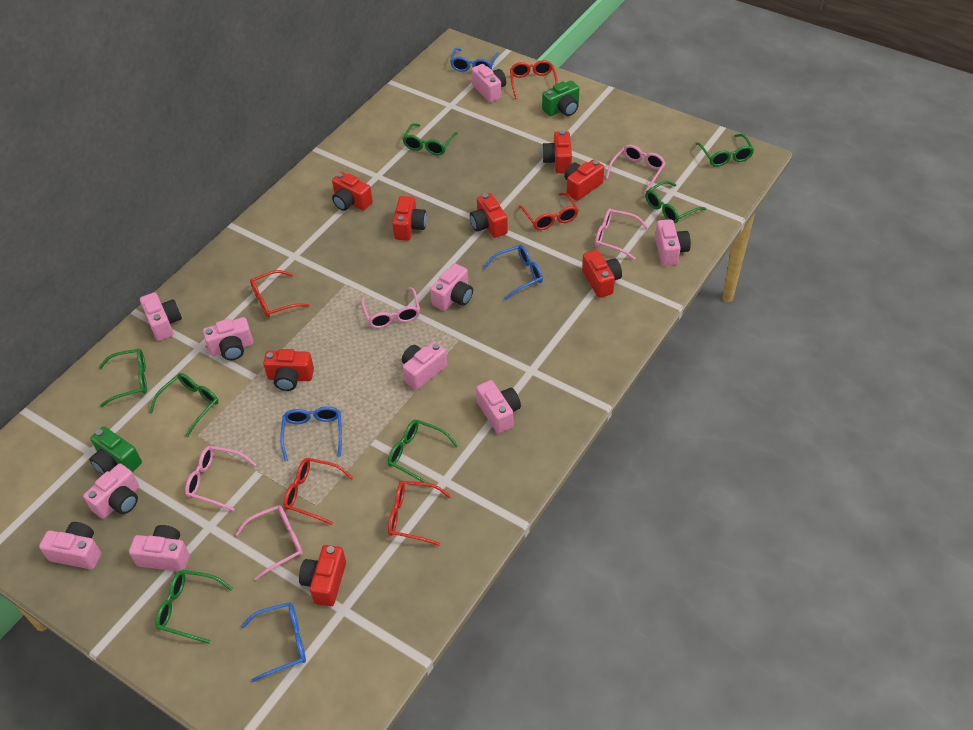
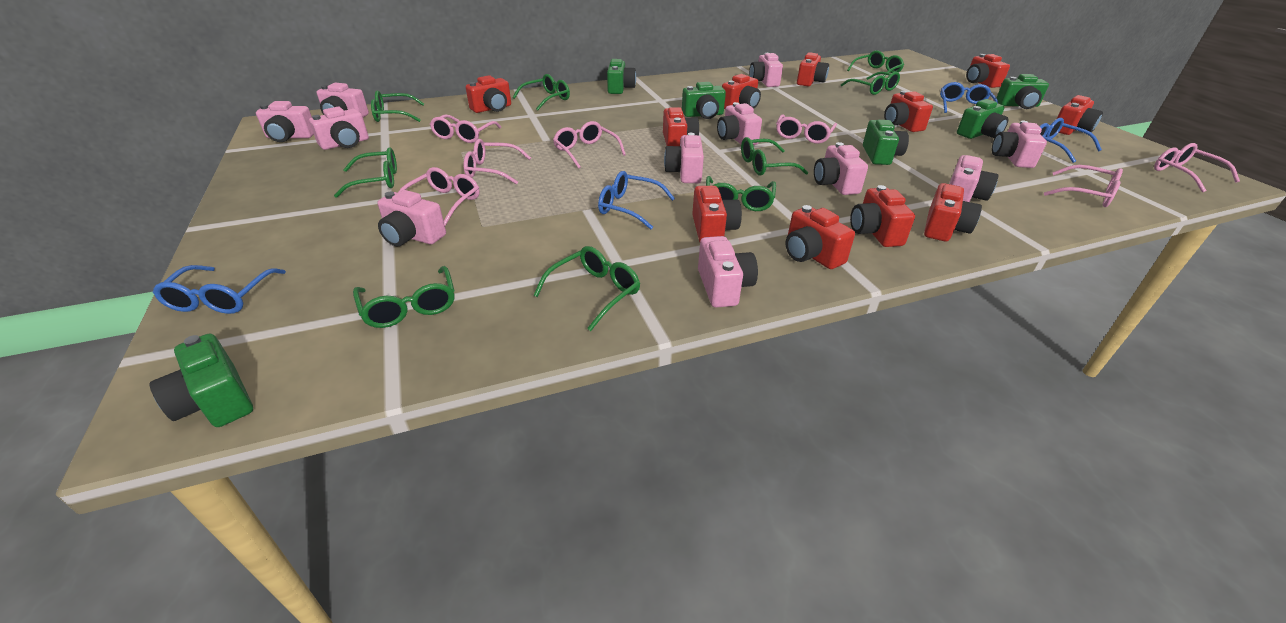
green camera: 2 -> 6
green glasses: 7 -> 9
pink camera: 10 -> 11
pink glasses: 5 -> 7
red camera: 8 -> 11
red glasses: 5 -> 0

